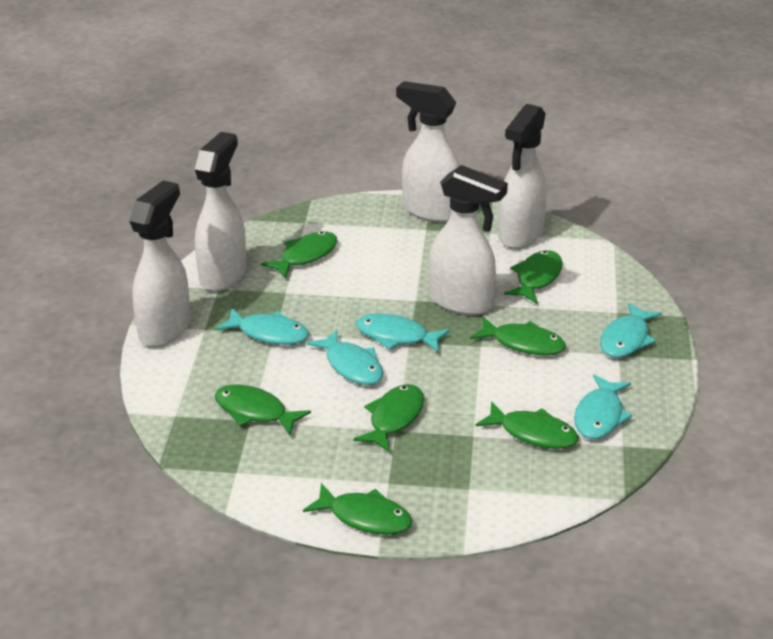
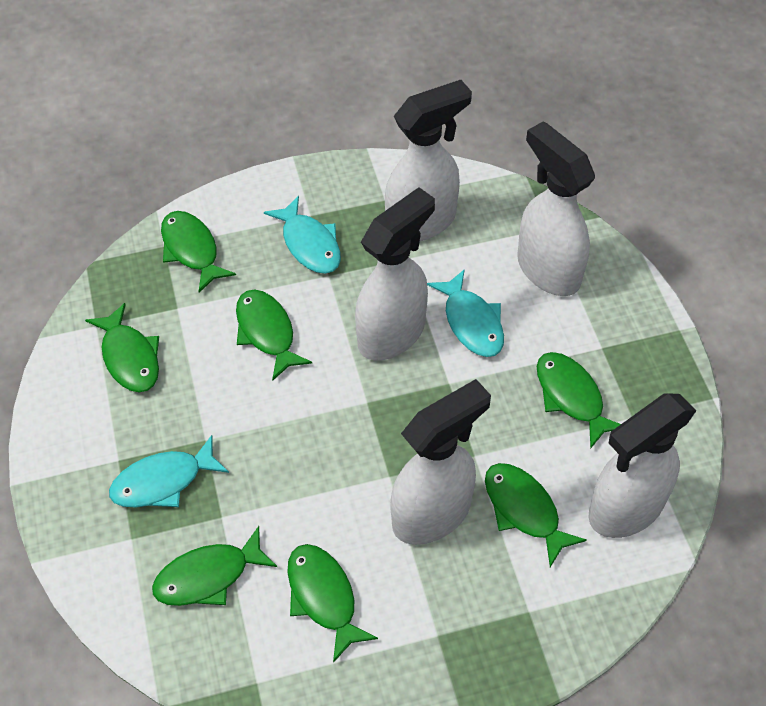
turquoise fish: 5 -> 3

